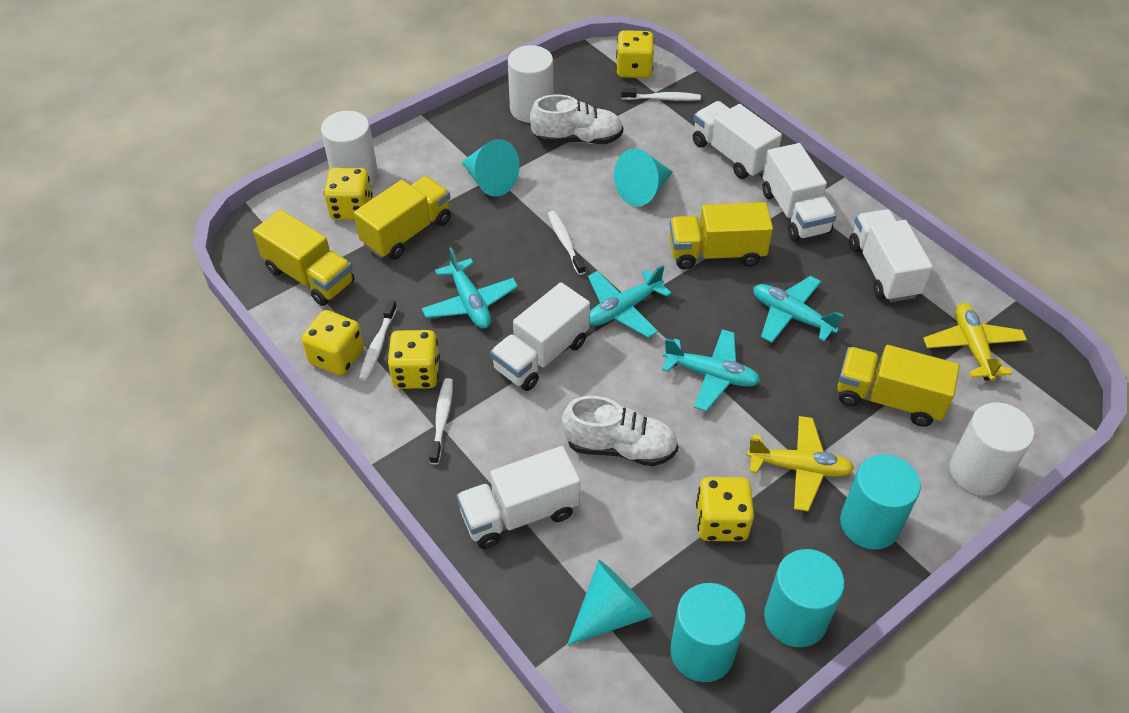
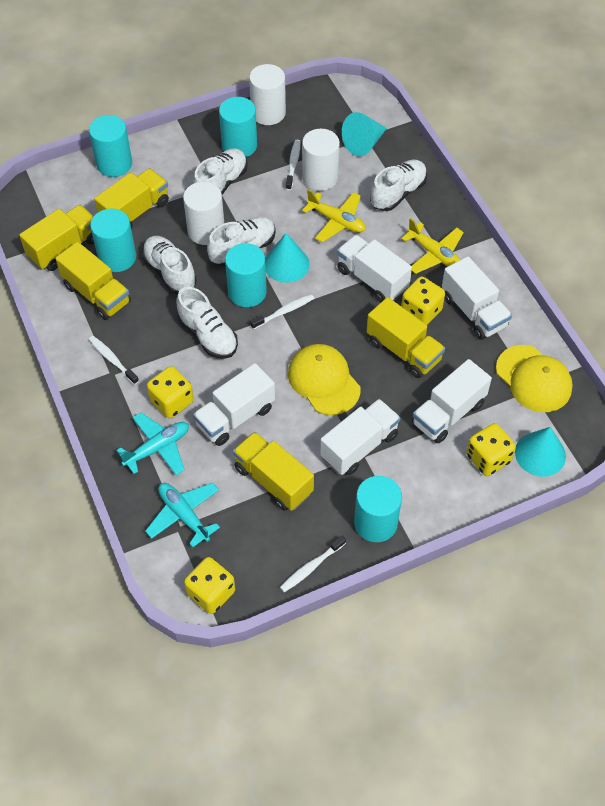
turquoise cylinder: 3 -> 5
turquoise plane: 4 -> 2
white shoe: 2 -> 5
yellow cap: 0 -> 2
yellow dice: 5 -> 4
yellow truck: 4 -> 5

